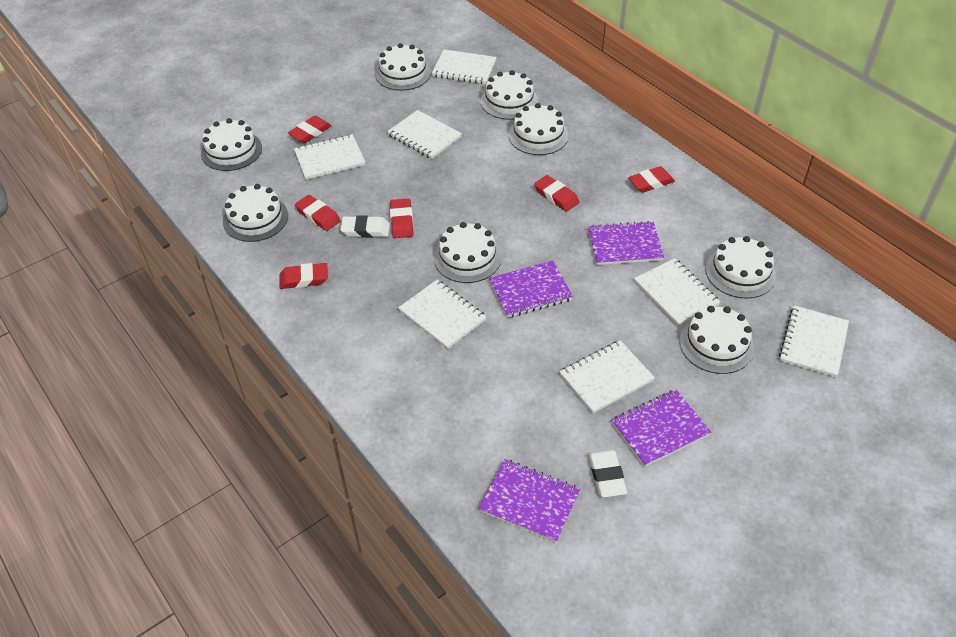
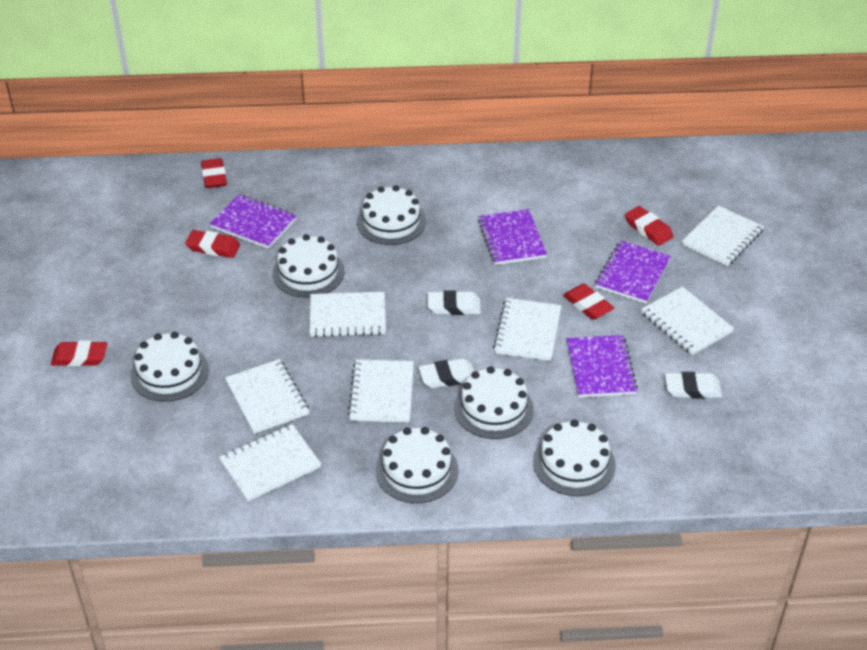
red eraser: 6 -> 5
white cake: 8 -> 6
white eraser: 2 -> 3

